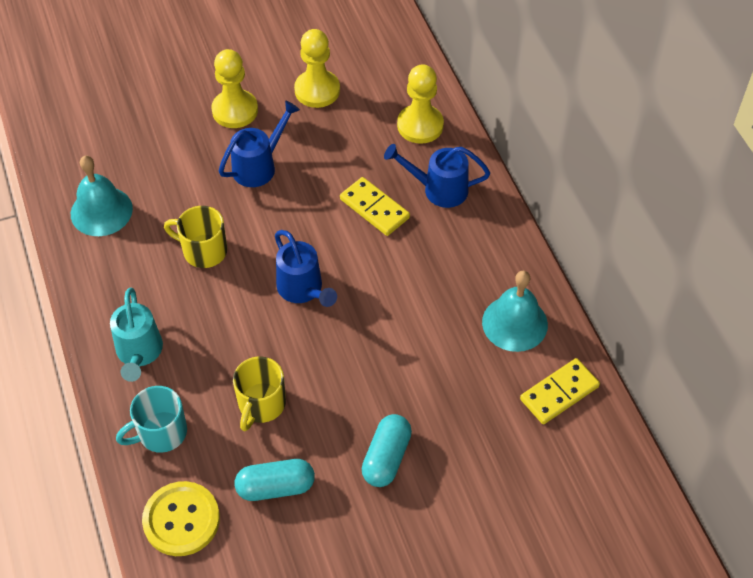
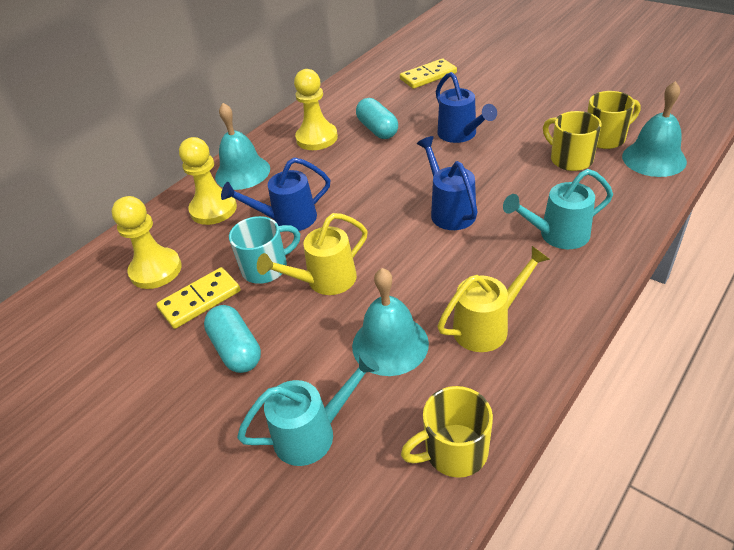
turquoise bell: 2 -> 3
turquoise watering can: 1 -> 2
yellow button: 1 -> 0
yellow mug: 2 -> 3
yellow watering can: 0 -> 2

